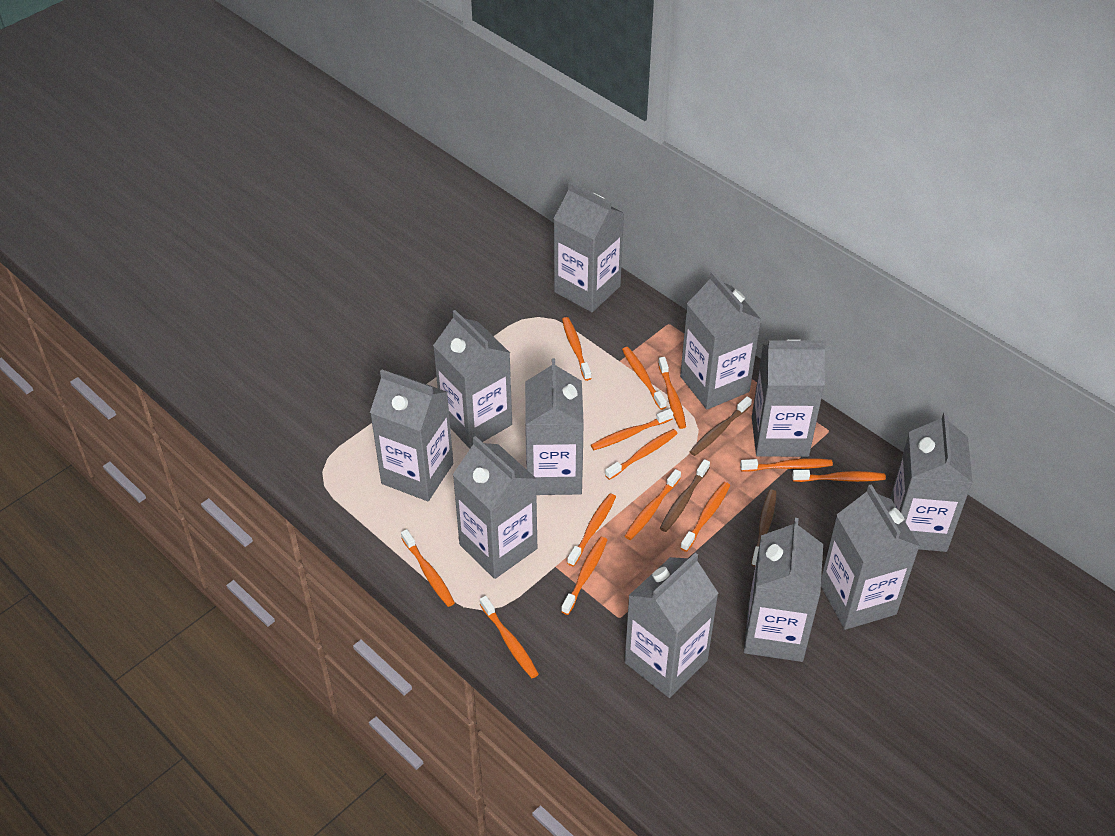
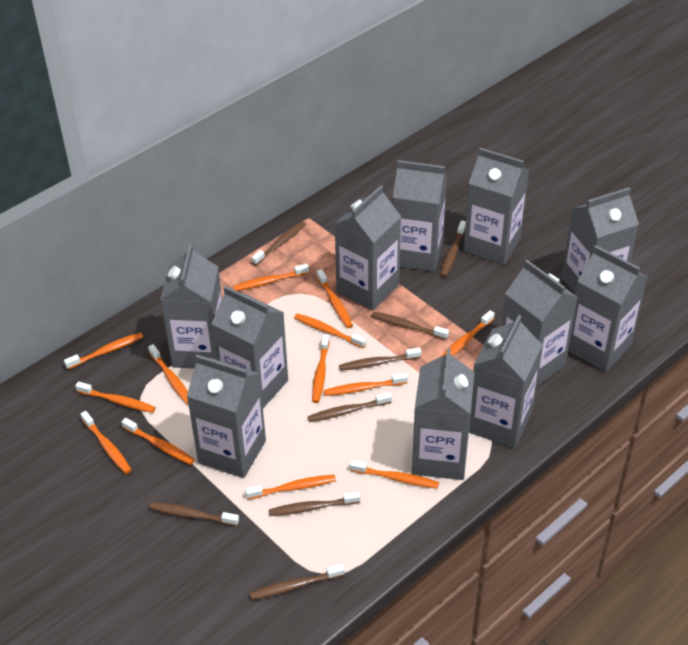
brown toothbrush: 3 -> 8

